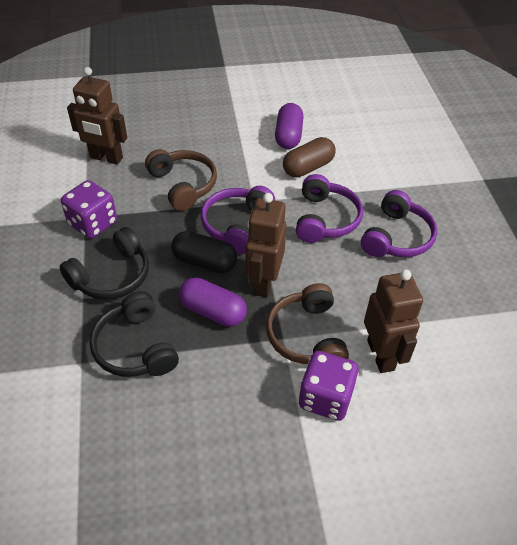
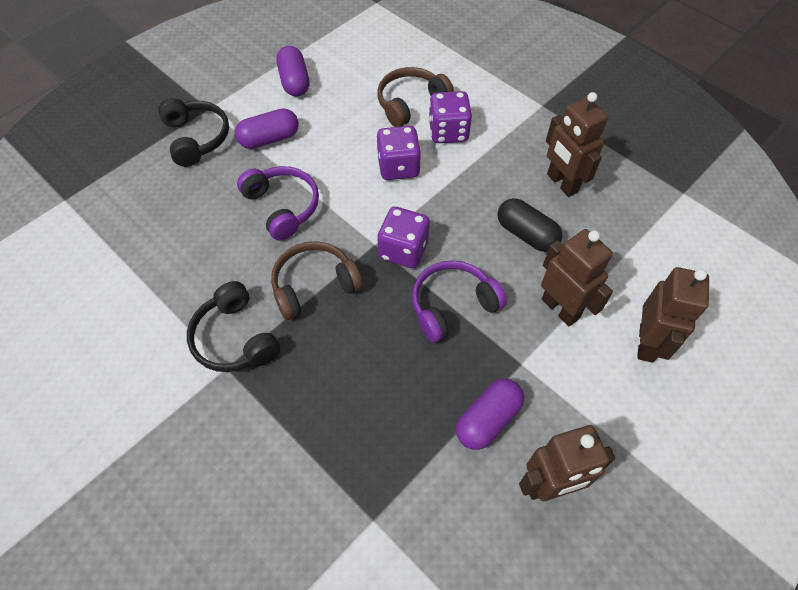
brown capsule: 1 -> 0
brown robot: 3 -> 4
purple capsule: 2 -> 3
purple dice: 2 -> 3
purple headphones: 3 -> 2

